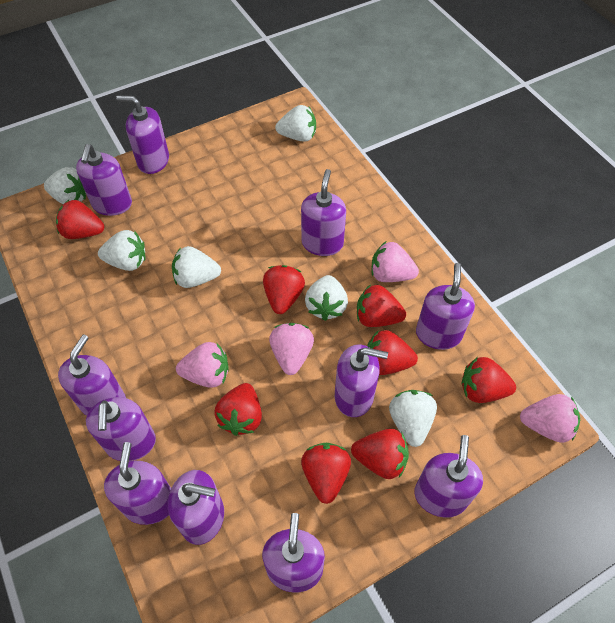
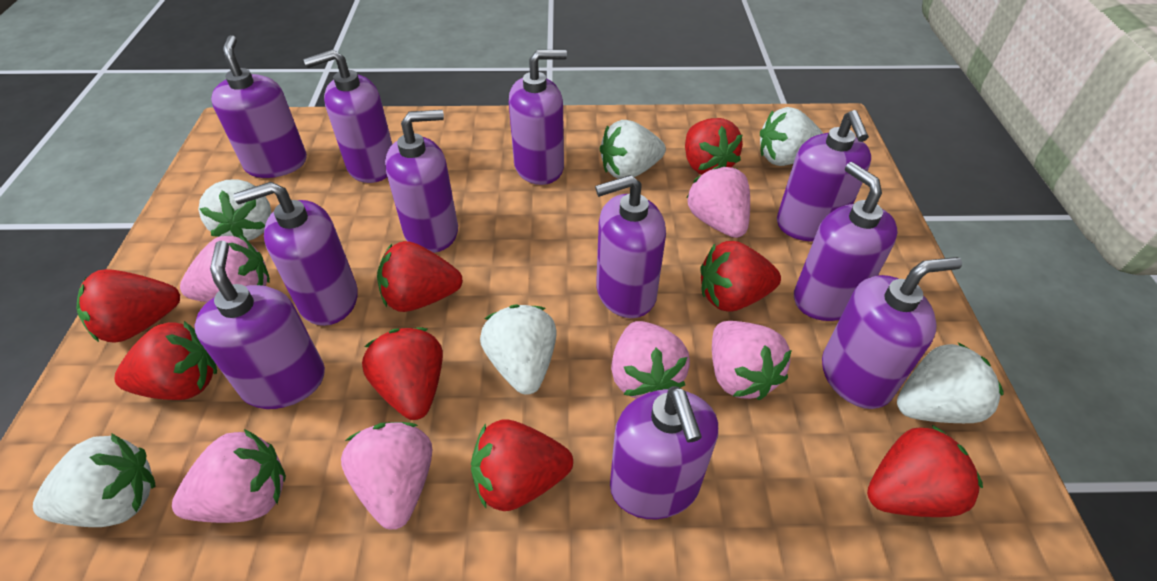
pink strawberry: 4 -> 6

